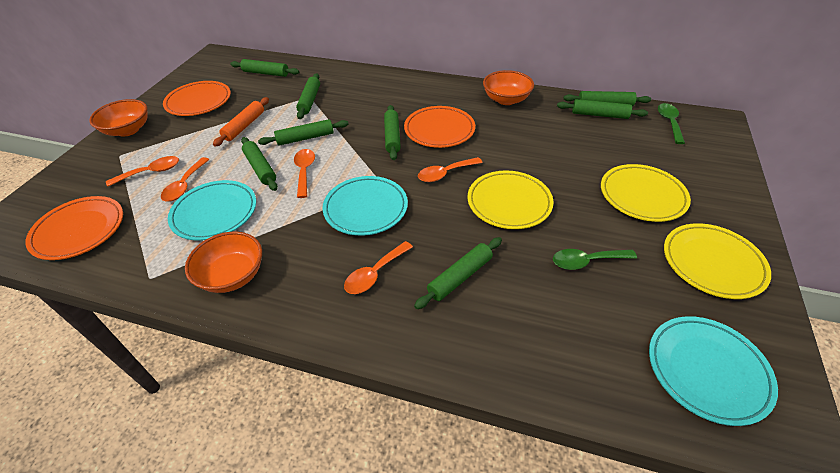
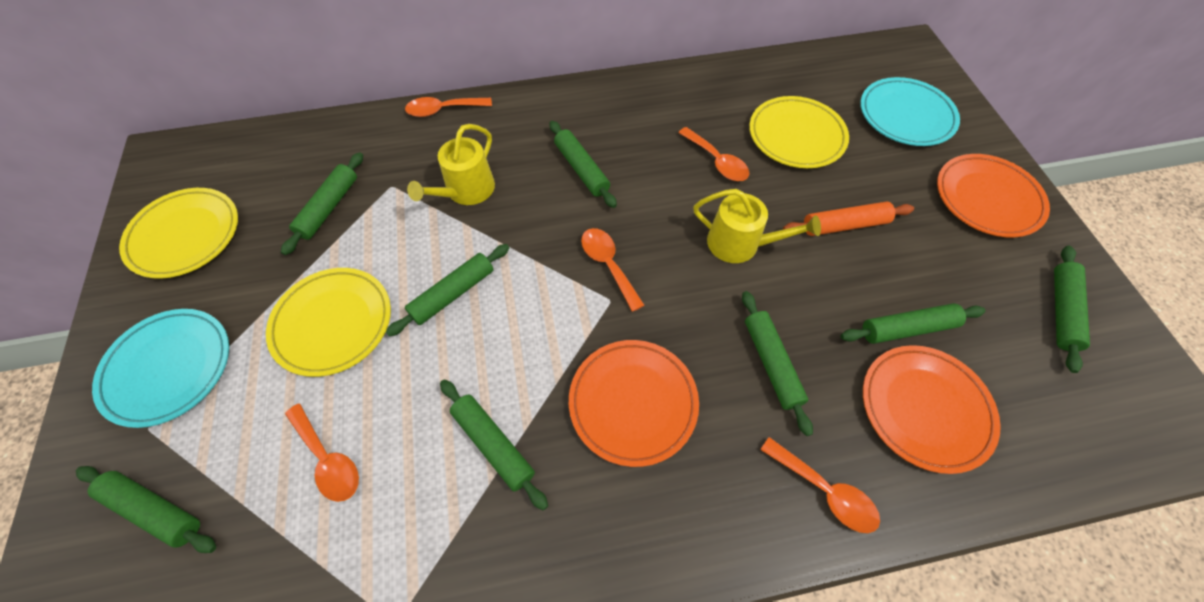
green spoon: 2 -> 0
orange bowl: 3 -> 0
turquoise plate: 3 -> 2
yellow watering can: 0 -> 2

